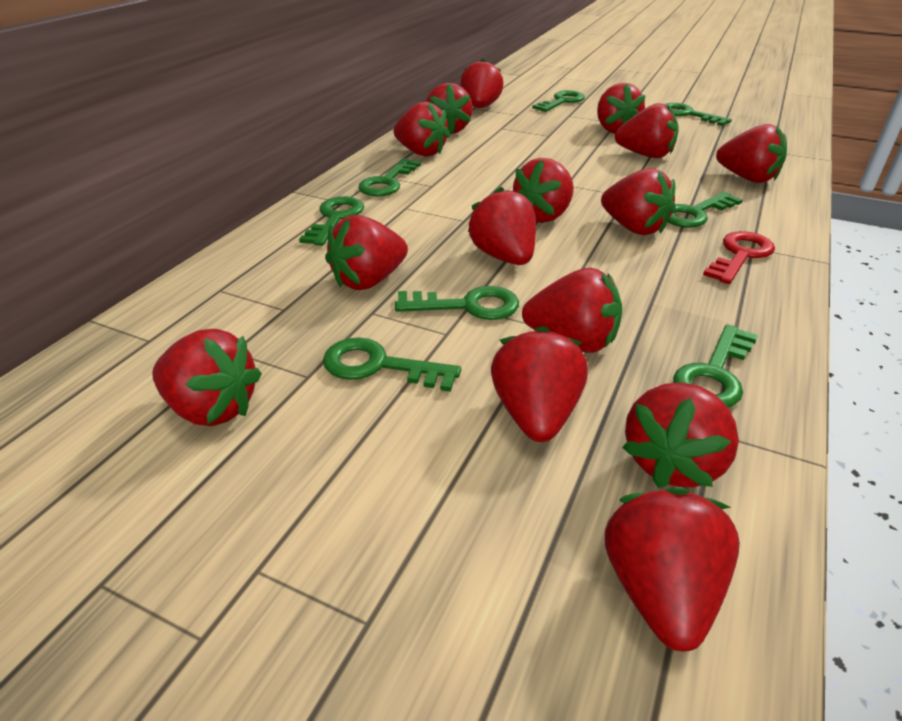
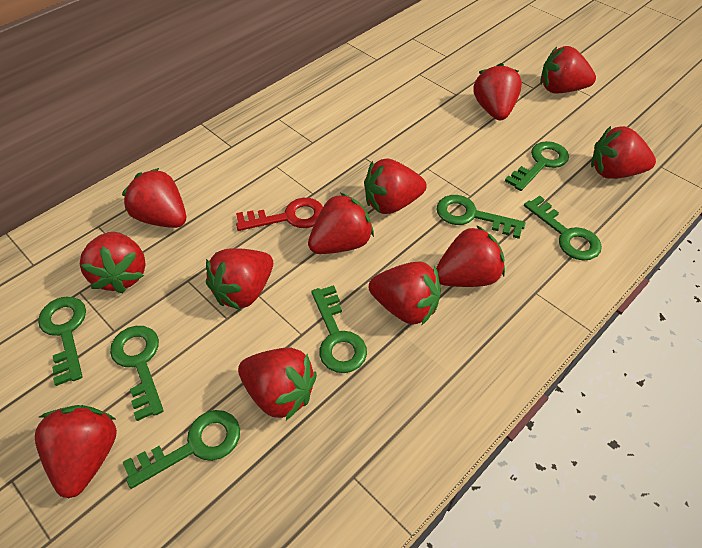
green key: 8 -> 7
red strawberry: 15 -> 12

